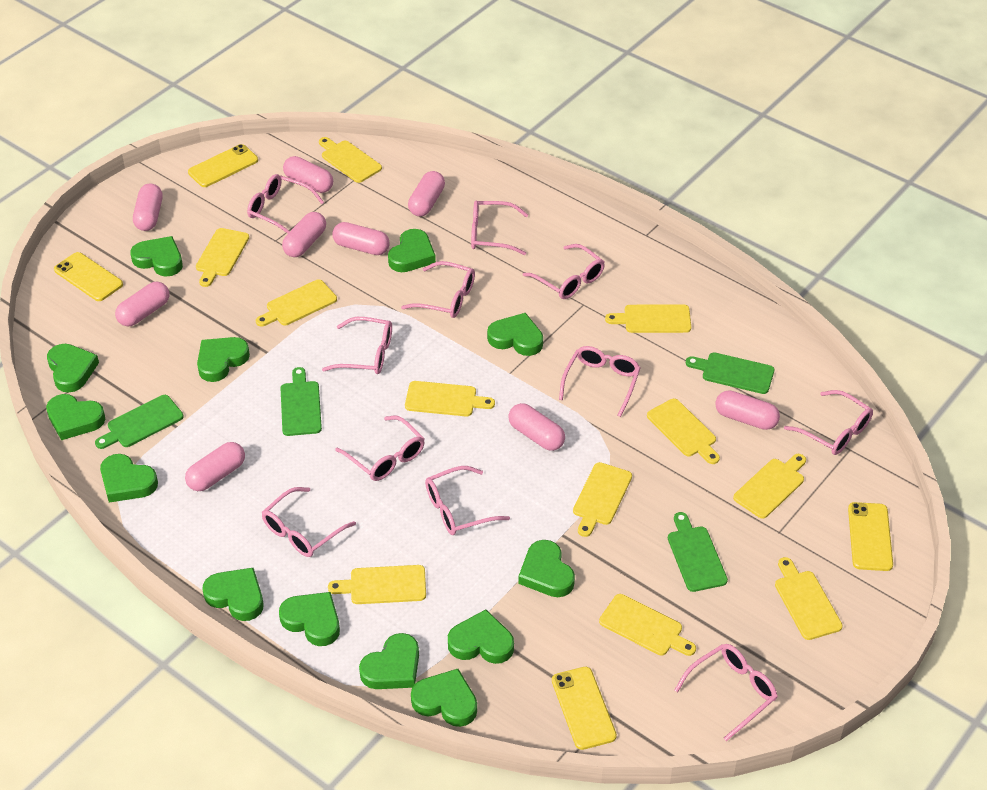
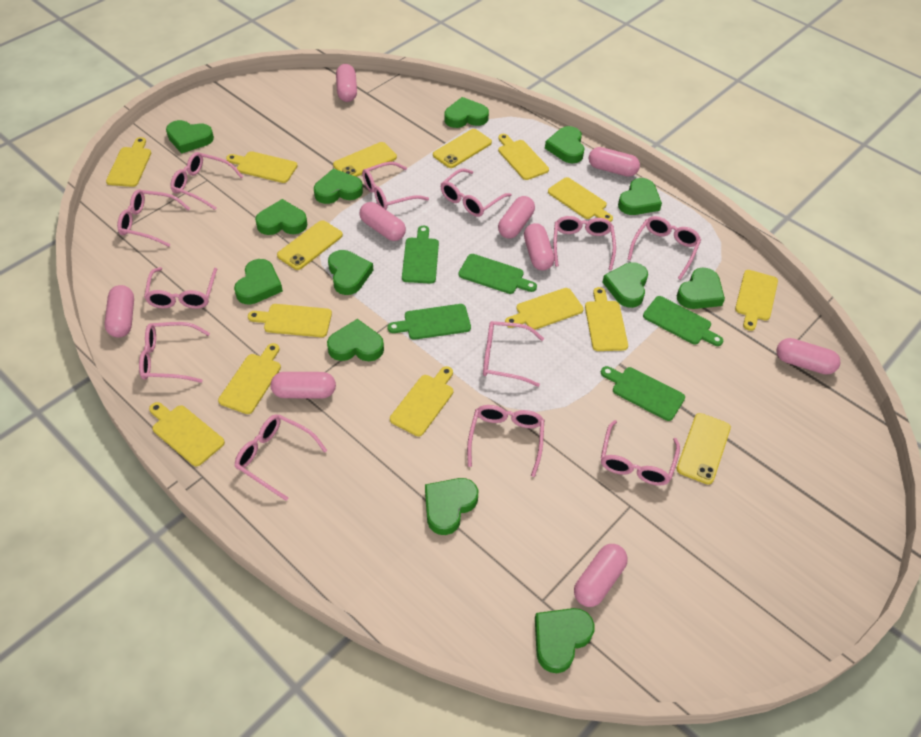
green cutting board: 4 -> 5
pink glasses: 11 -> 12

